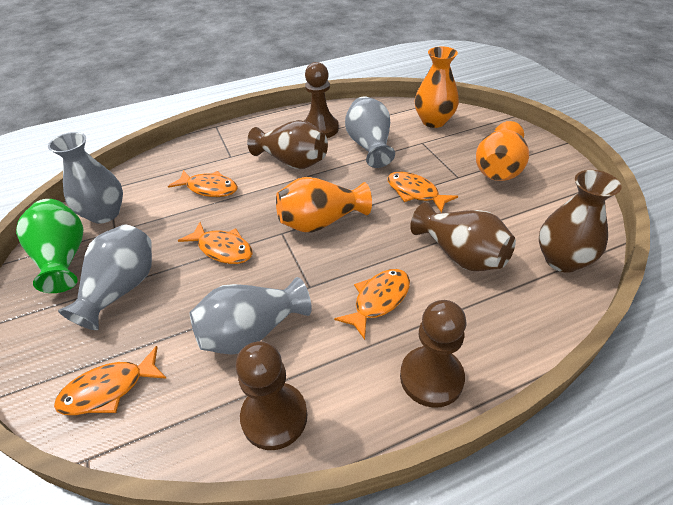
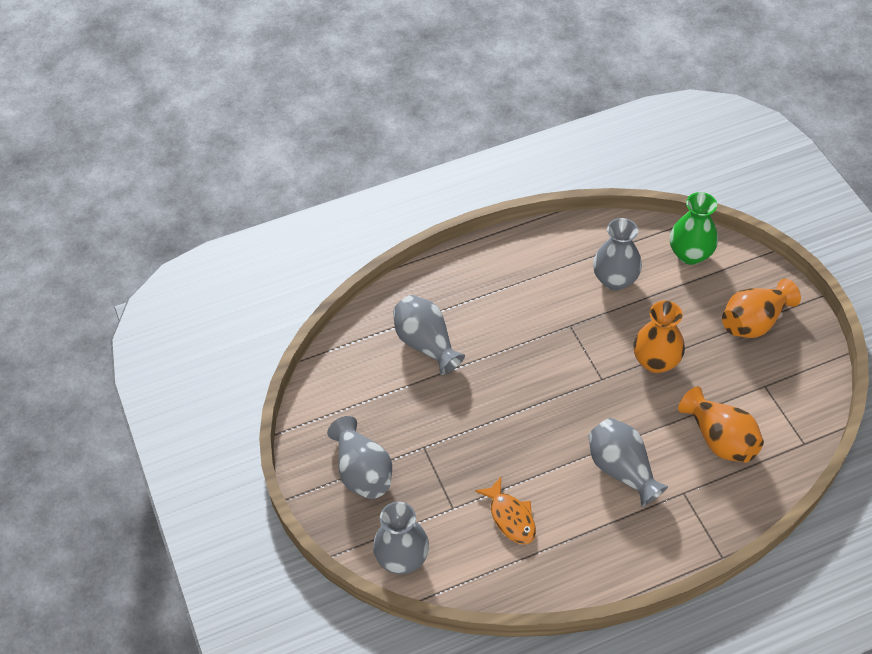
brown pawn: 3 -> 0
brown vase: 3 -> 0
grey vase: 4 -> 5
orange fish: 5 -> 1

